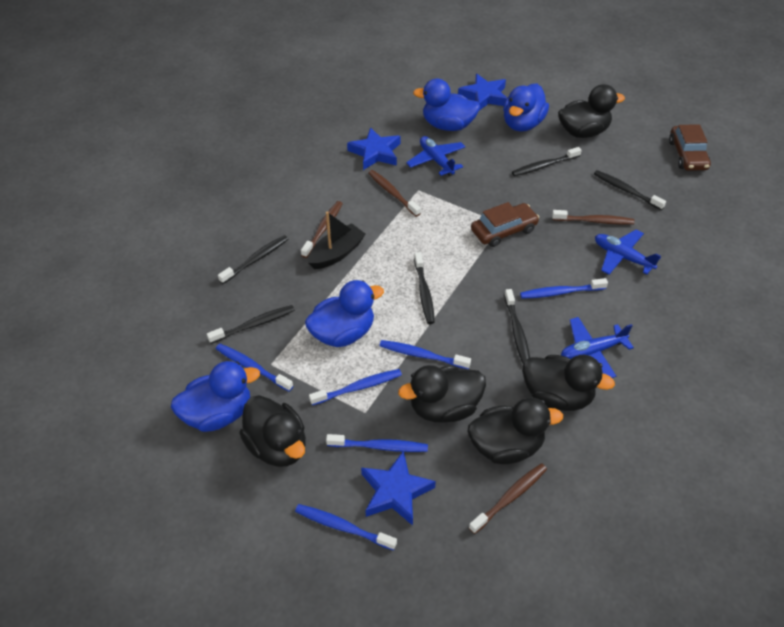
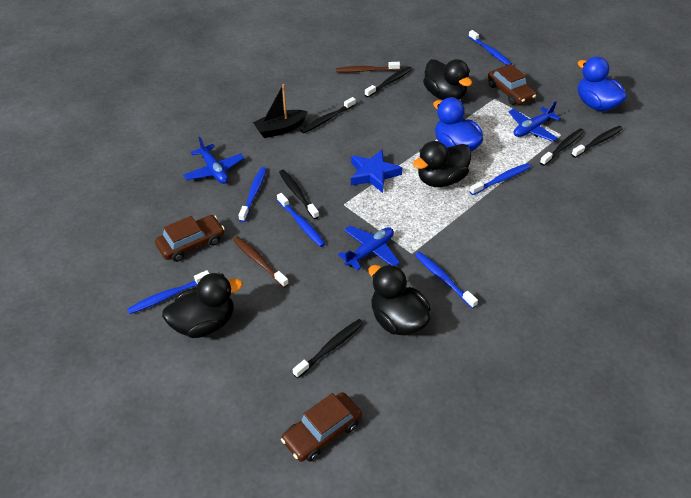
black duck: 5 -> 4
blue duck: 4 -> 2
blue star: 3 -> 1
brown car: 2 -> 3
brown toothbrush: 4 -> 2

